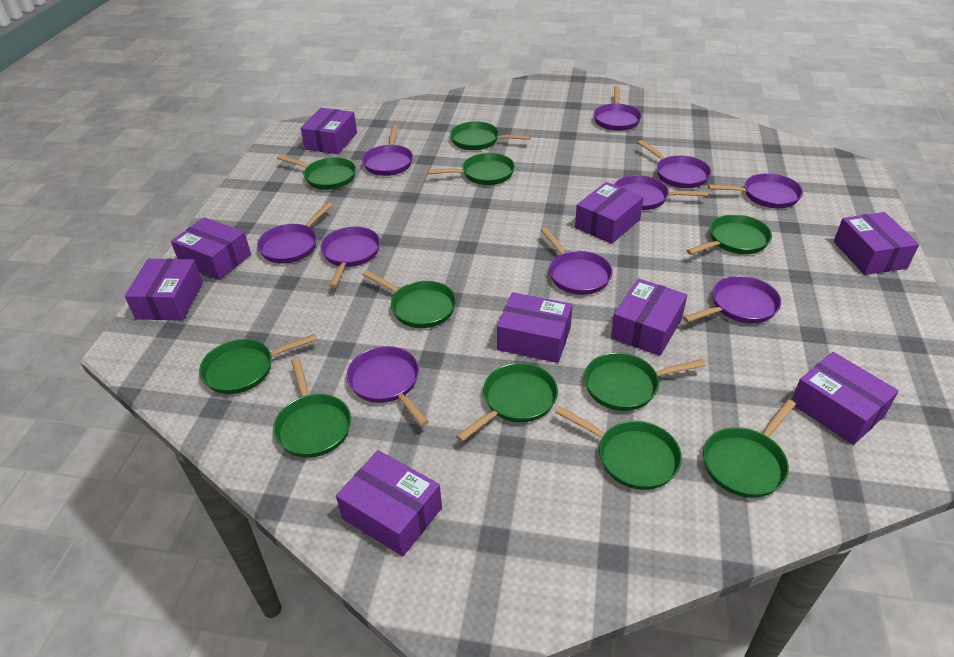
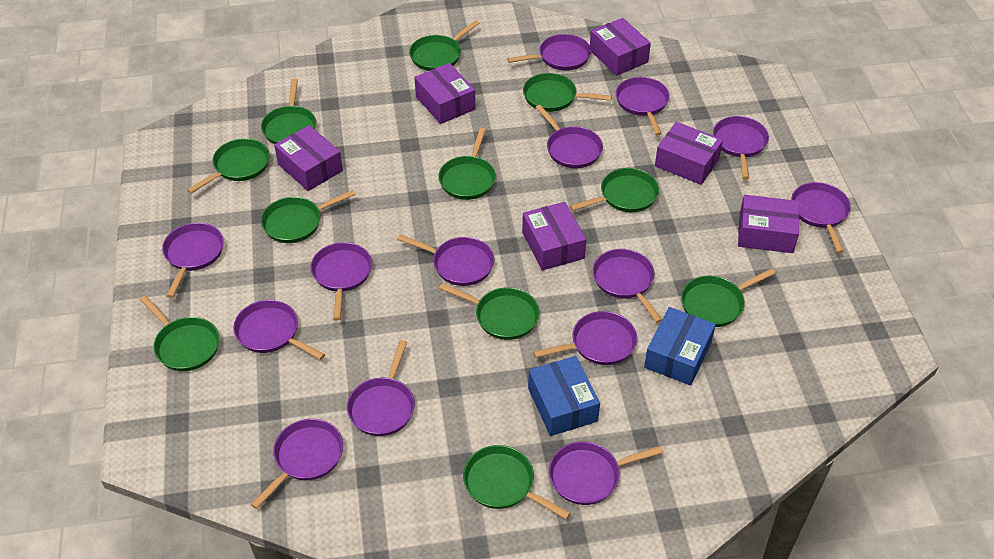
blue box: 0 -> 2
purple box: 9 -> 6
purple pan: 10 -> 14

